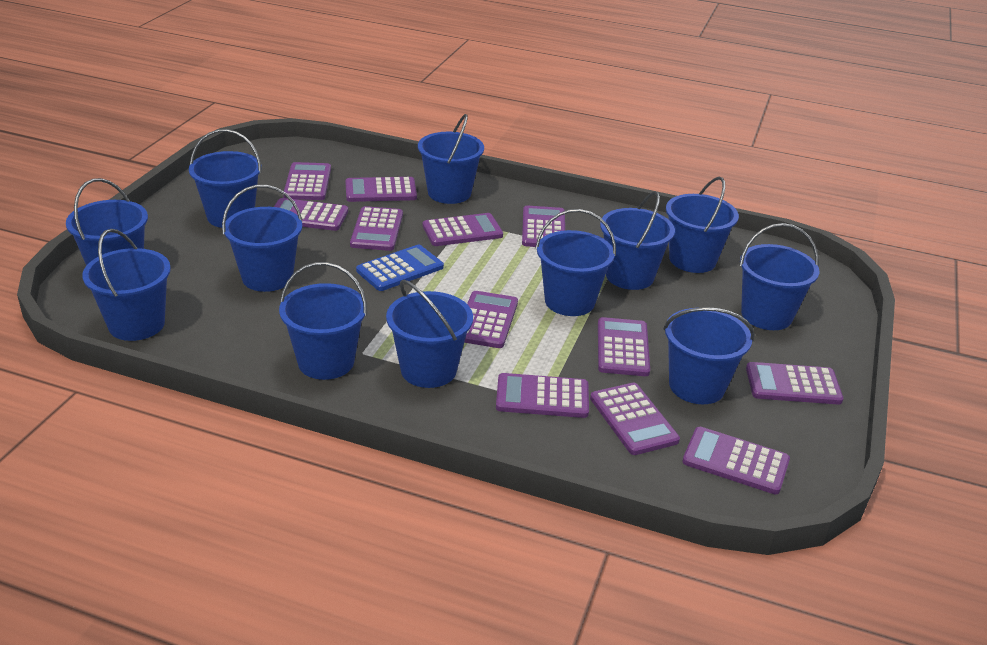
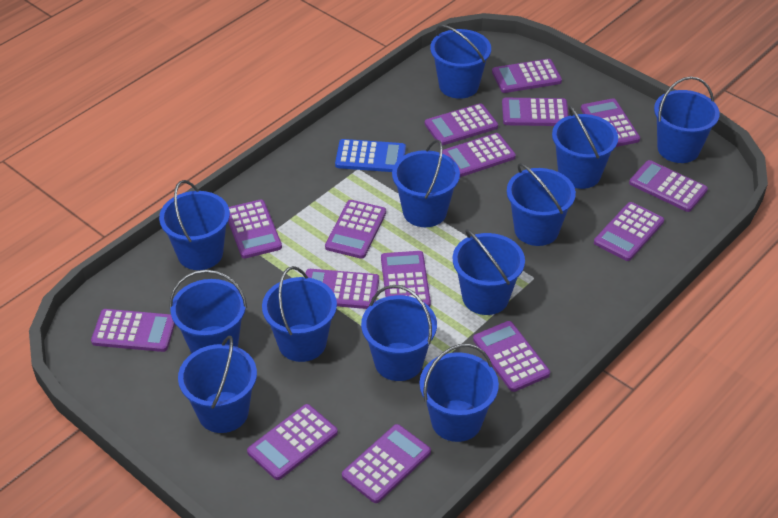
purple calculator: 12 -> 15

